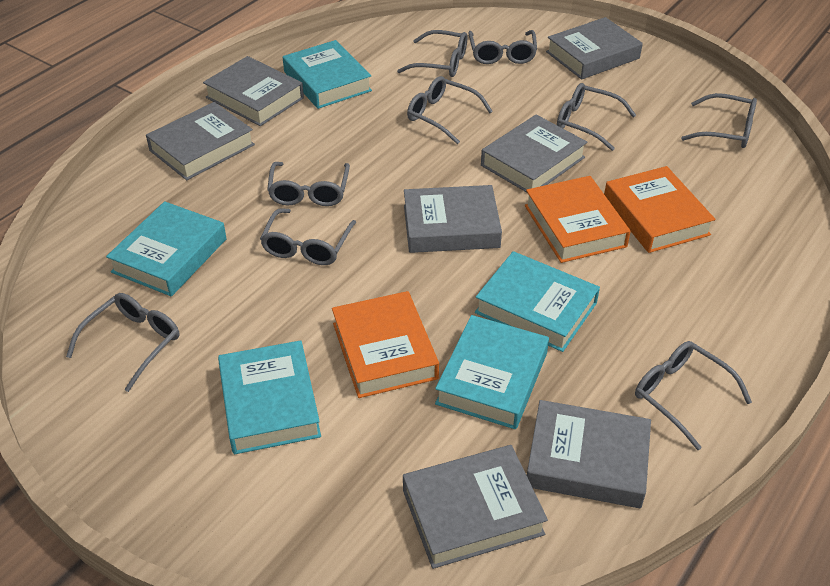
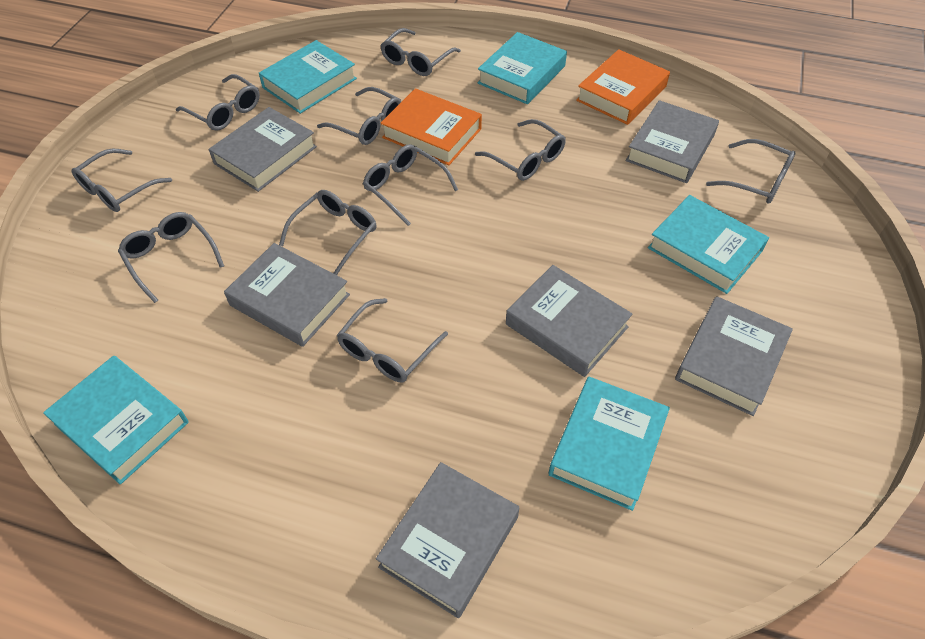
grey book: 7 -> 6
grey glasses: 9 -> 10
orange book: 3 -> 2

